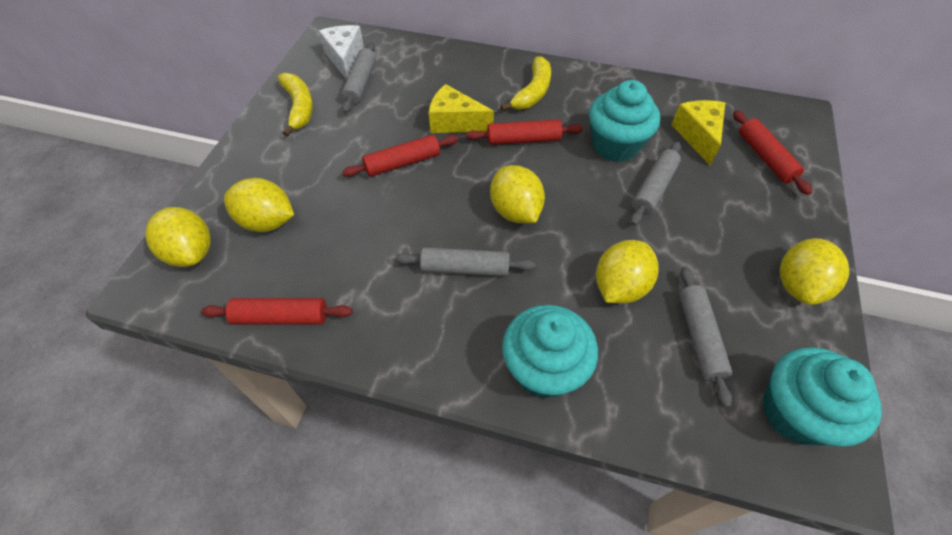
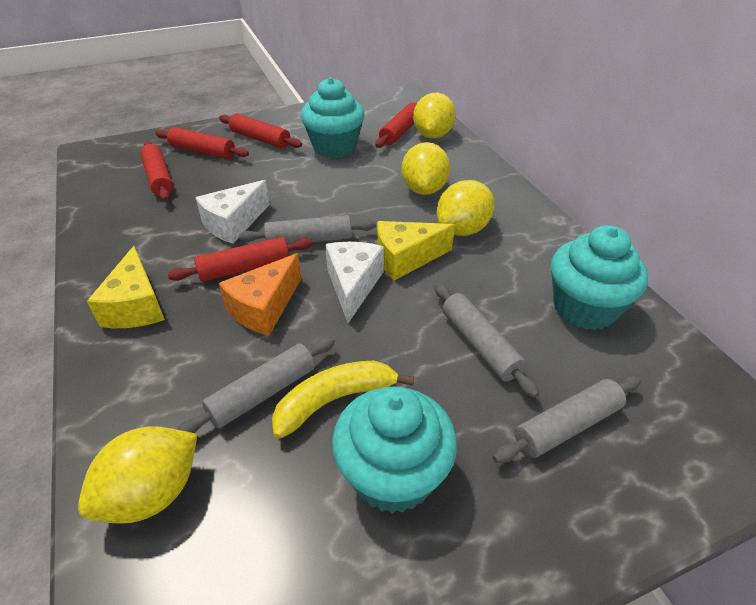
orange cheese: 0 -> 1
red rolling pin: 4 -> 5
white cheese: 1 -> 2
yellow banana: 2 -> 1
yellow lemon: 5 -> 4

